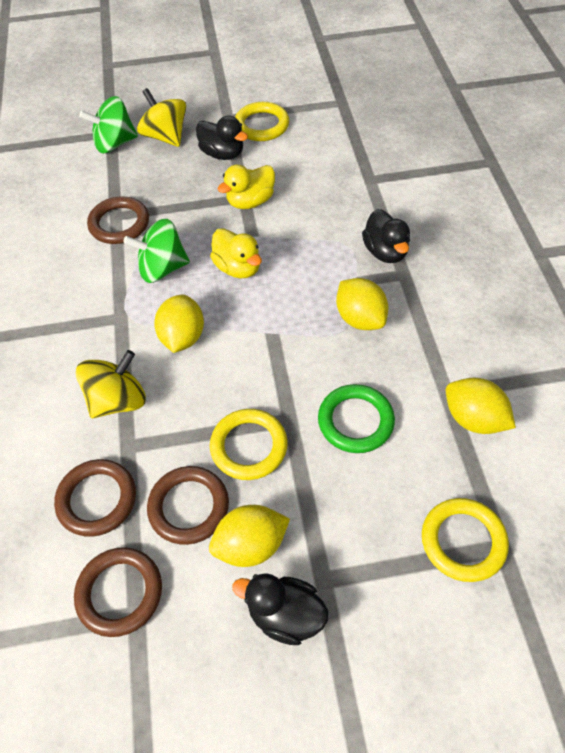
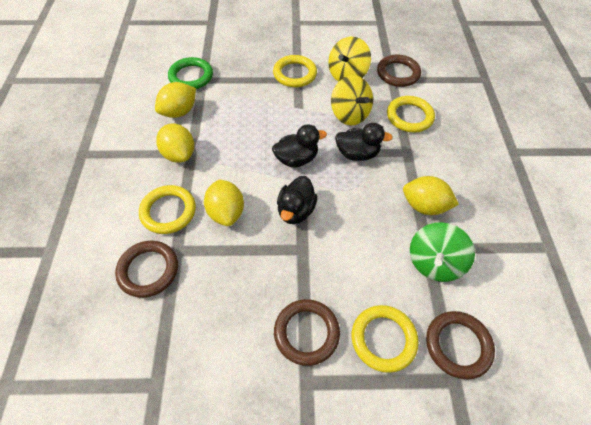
green spinning top: 2 -> 1
yellow duck: 2 -> 0
yellow ring: 3 -> 4

